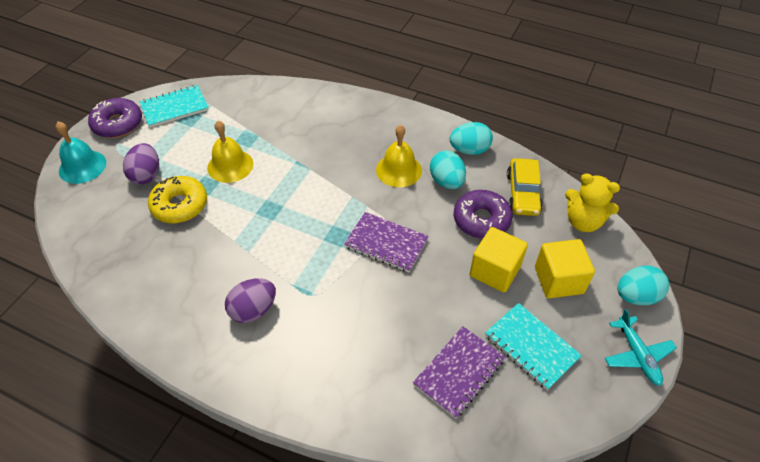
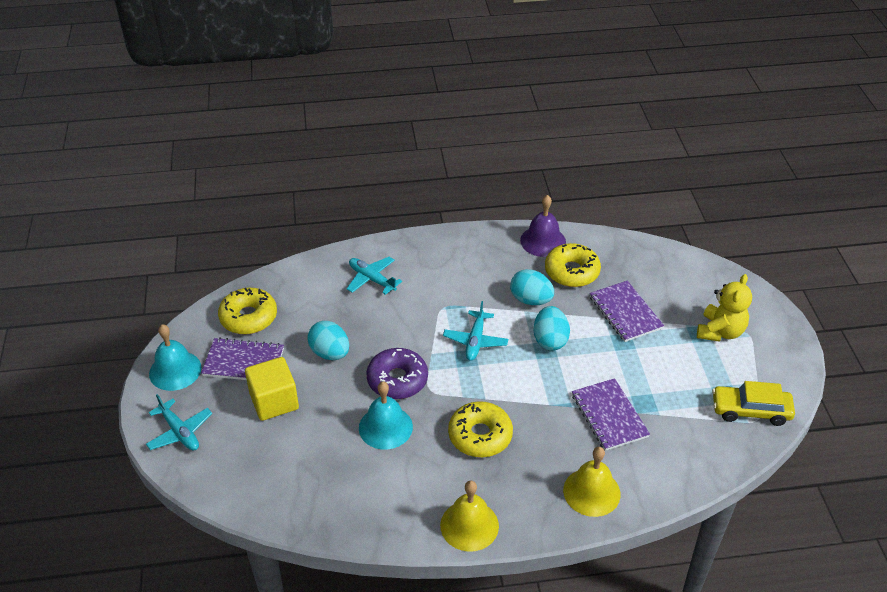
purple bell: 0 -> 1
purple donut: 2 -> 1
purple egg: 2 -> 0
purple notebook: 2 -> 3
turquoise bell: 1 -> 2
turquoise notebook: 2 -> 0
turquoise plane: 1 -> 3
yellow cube: 2 -> 1
yellow donut: 1 -> 3

